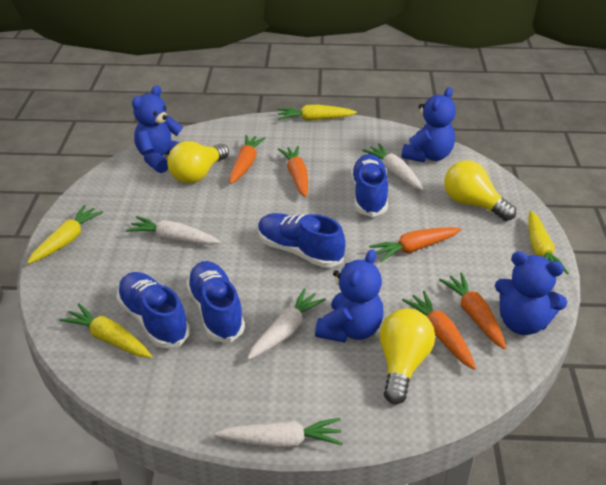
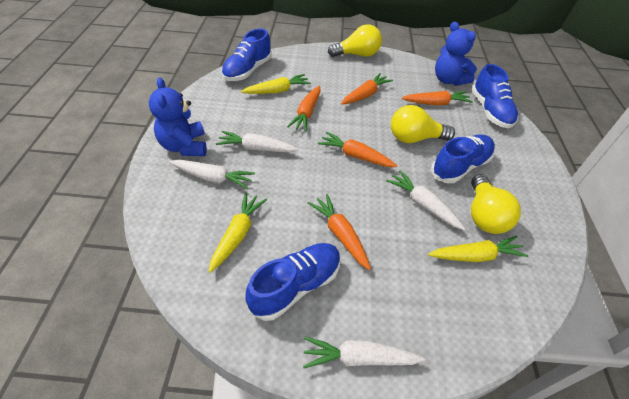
blue teddy bear: 4 -> 2
yellow carrot: 4 -> 3

